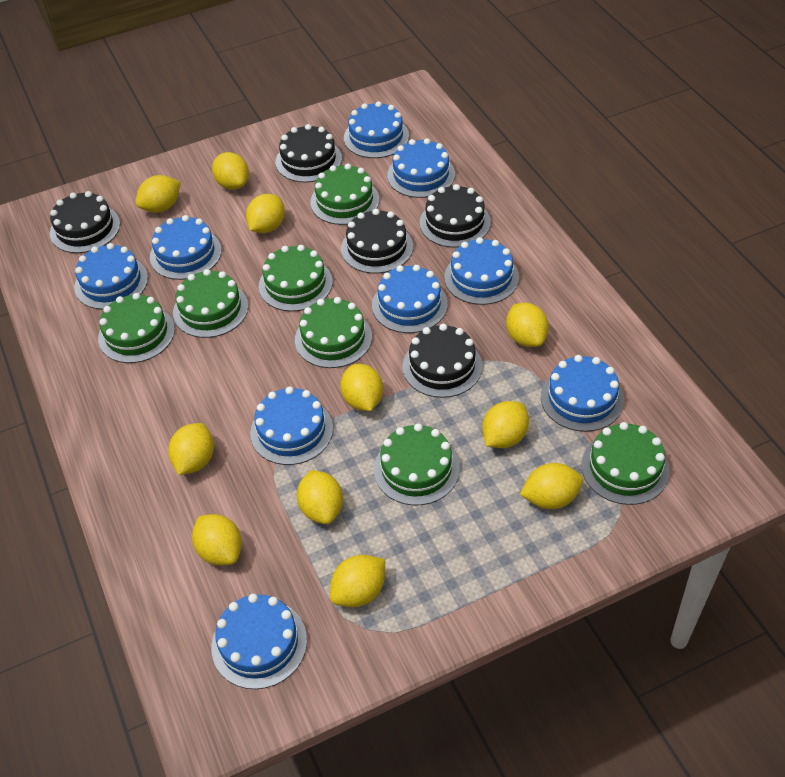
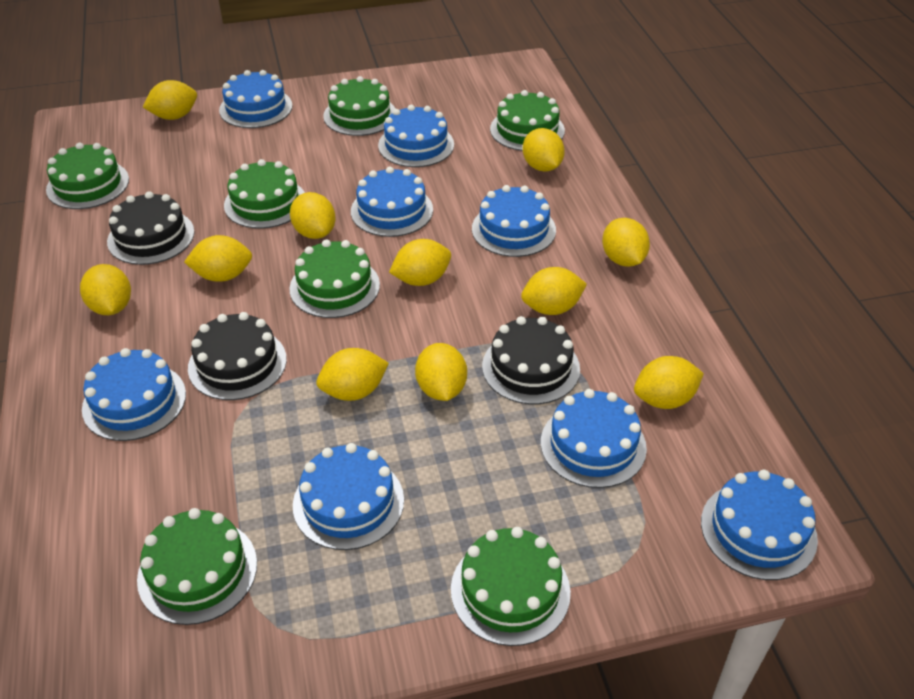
black cake: 5 -> 3
blue cake: 9 -> 8

